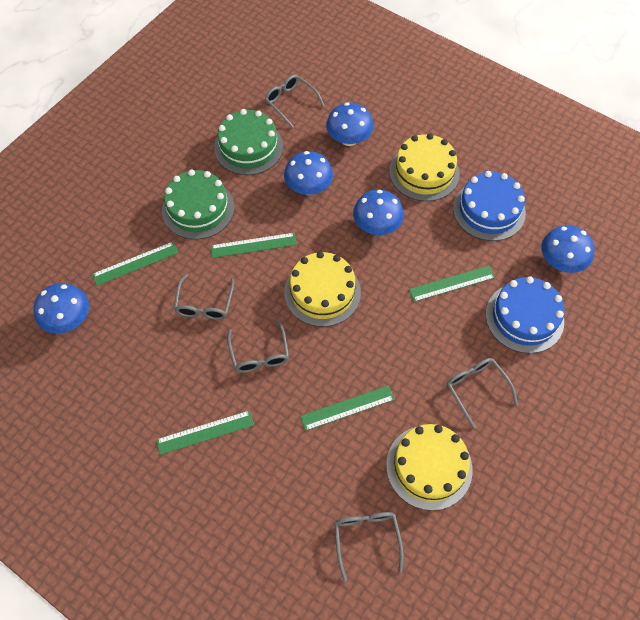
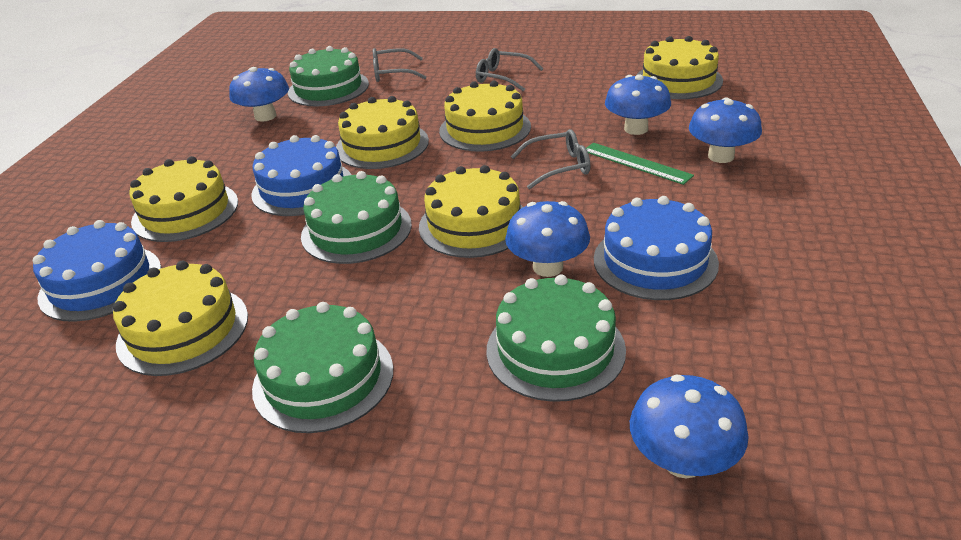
blue cake: 2 -> 3
green cake: 2 -> 4
green ruler: 5 -> 1
grey glasses: 5 -> 3
yellow cake: 3 -> 6

